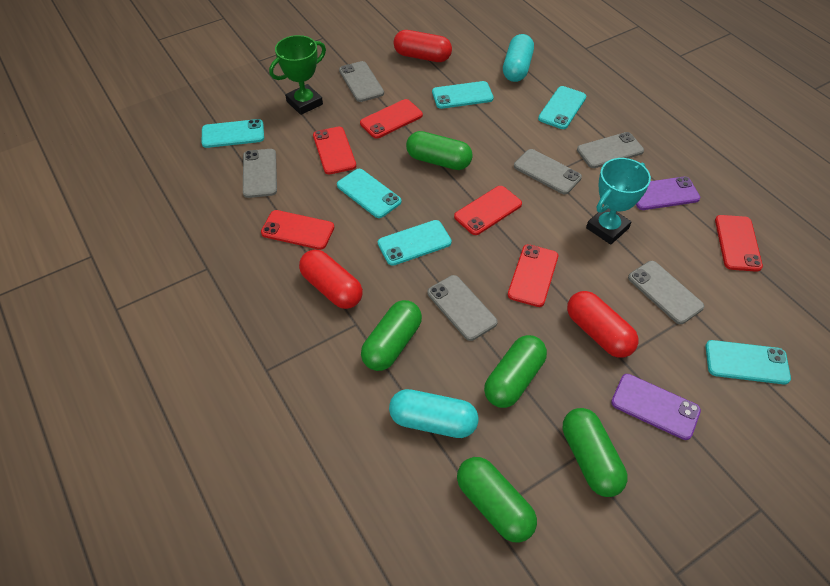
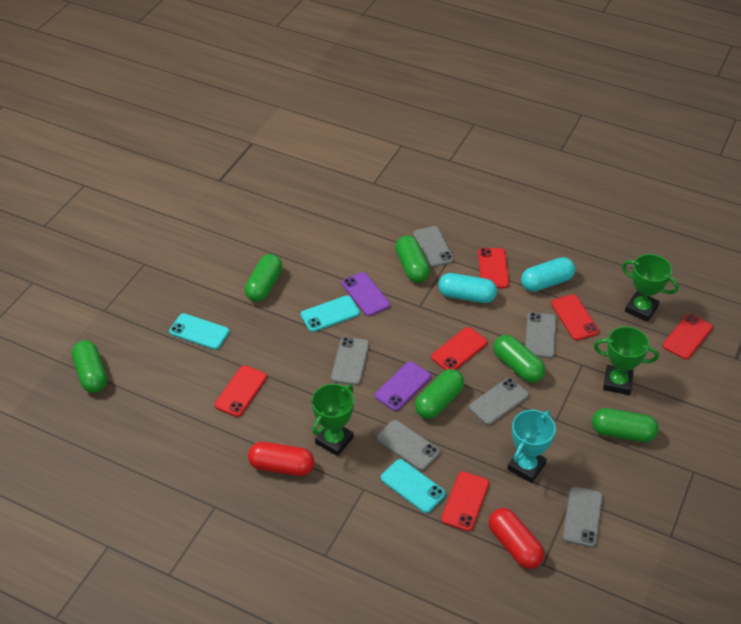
green capsule: 5 -> 6
green trophy: 1 -> 3
red capsule: 3 -> 2
turquoise phone: 6 -> 3

